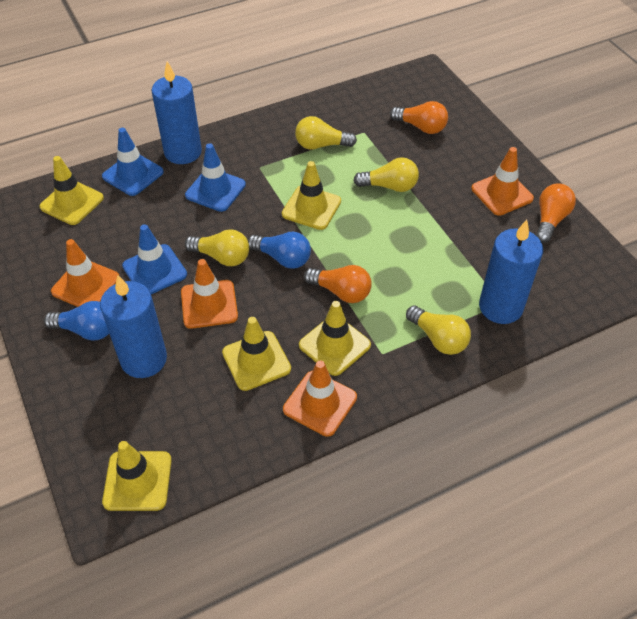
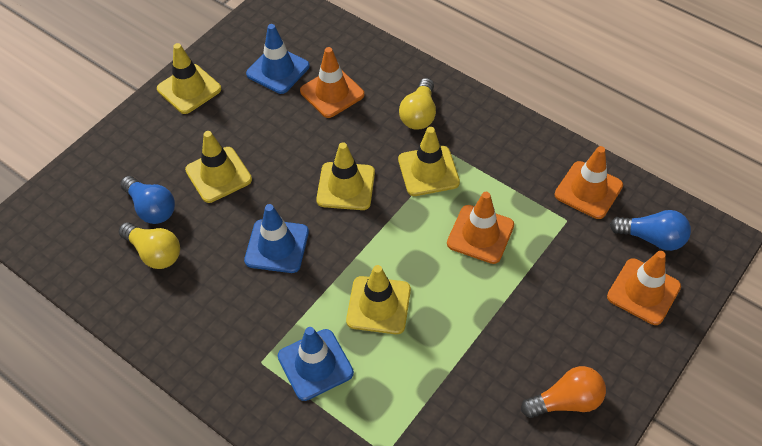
blue candle: 3 -> 0
orange light bulb: 3 -> 1
yellow light bulb: 4 -> 2

